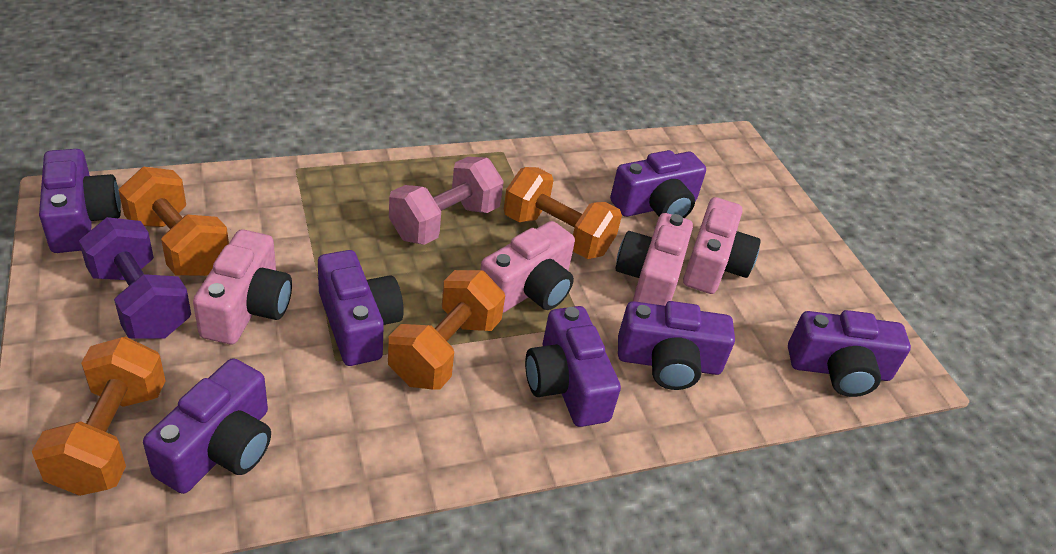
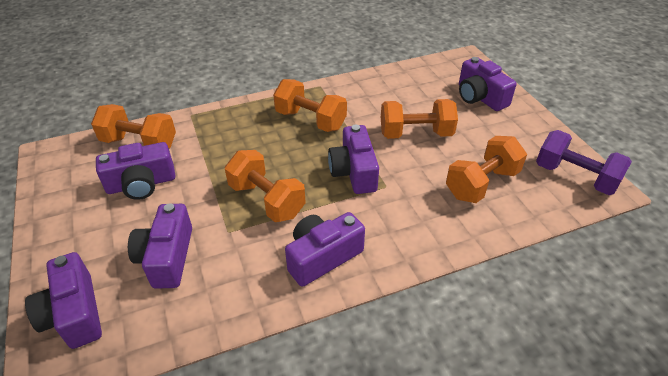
orange dumbbell: 4 -> 5
pink camera: 4 -> 0
pink dumbbell: 1 -> 0
purple camera: 7 -> 6

